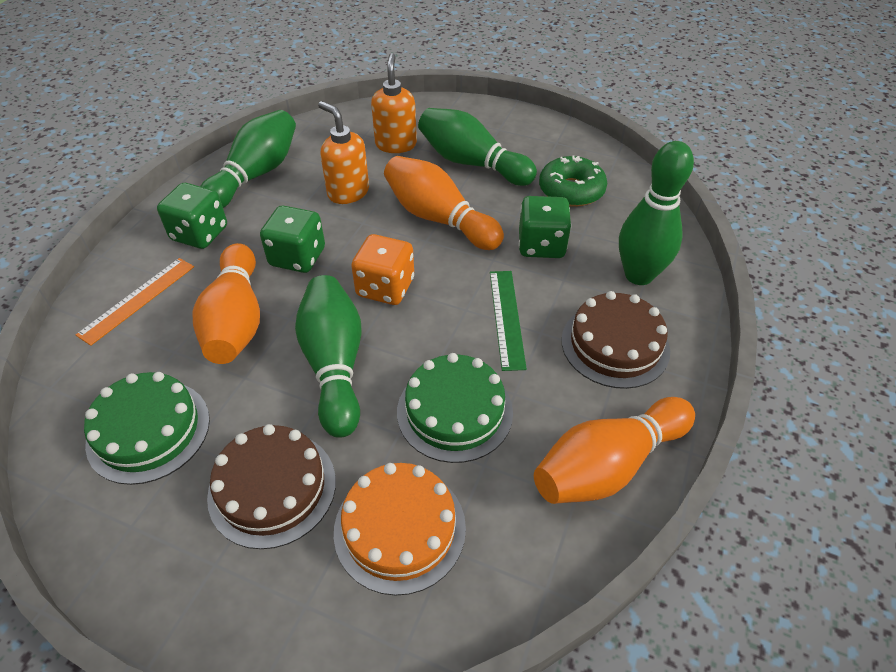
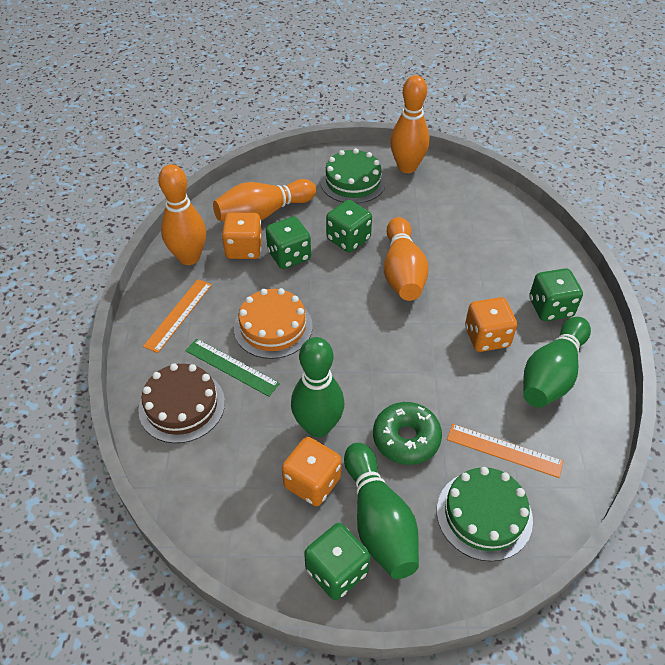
brown cake: 2 -> 1
green bowling pin: 4 -> 3
green dice: 3 -> 4
orange bowling pin: 3 -> 4
orange dice: 1 -> 3
orange ruler: 1 -> 2
orange soap dispenser: 2 -> 0

